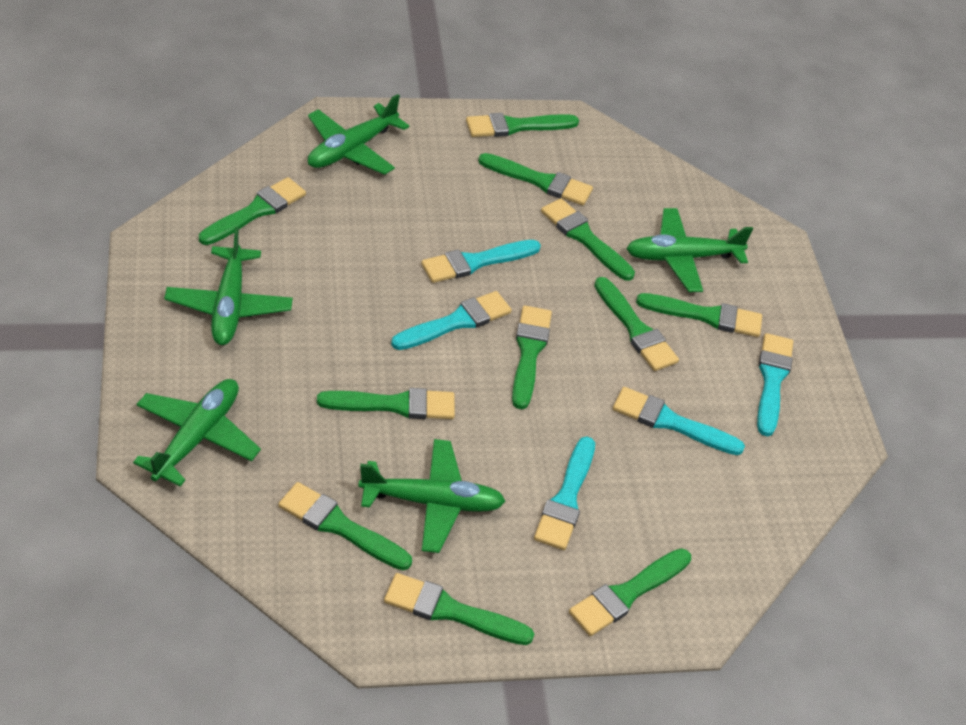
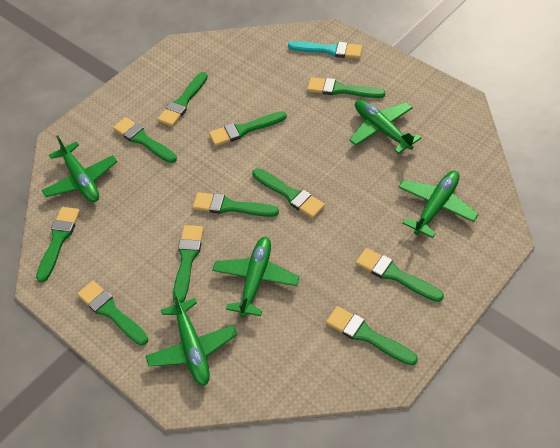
turquoise brush: 5 -> 1

